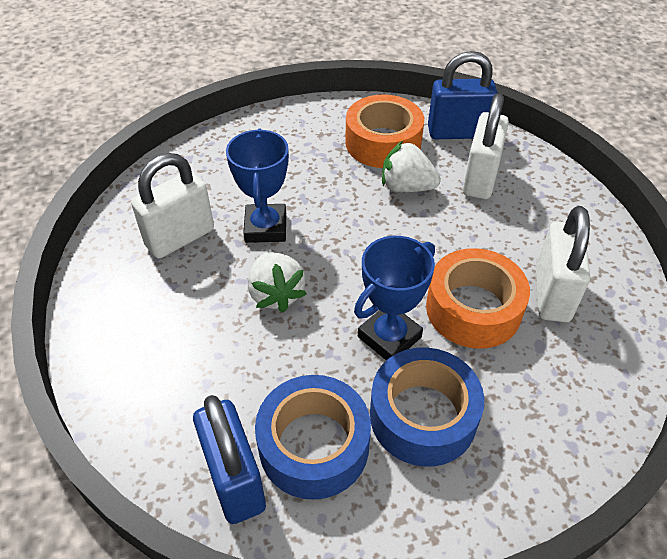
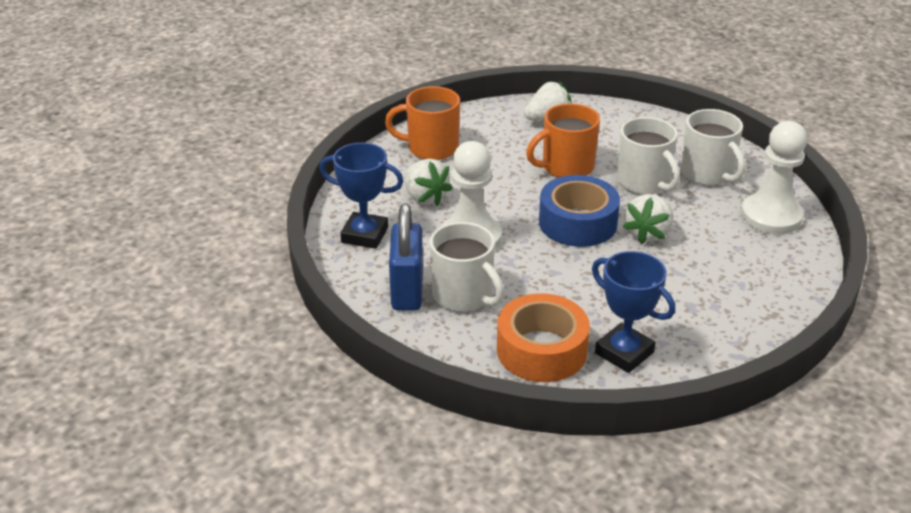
blue padlock: 2 -> 1
blue tape: 2 -> 1
orange mug: 0 -> 2
orange tape: 2 -> 1
white mug: 0 -> 3
white padlock: 3 -> 0
white pawn: 0 -> 2
white strawberry: 2 -> 3

